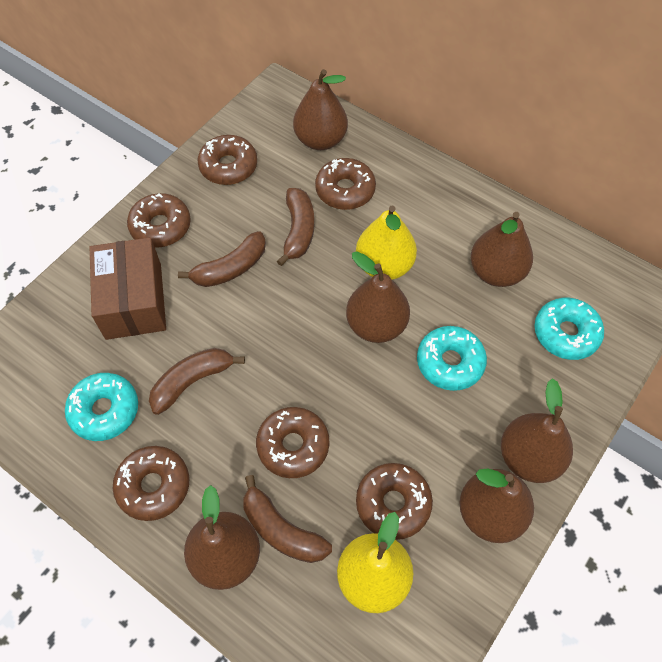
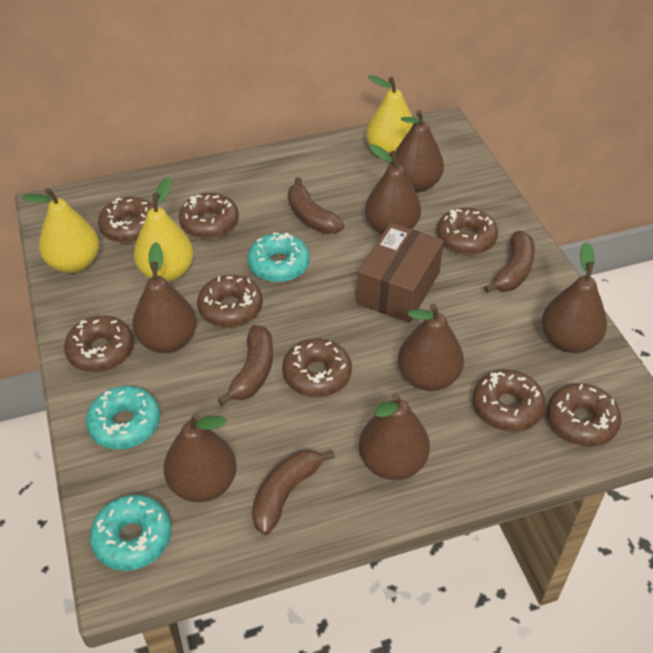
brown donut: 6 -> 8
brown pear: 6 -> 7
yellow pear: 2 -> 3

